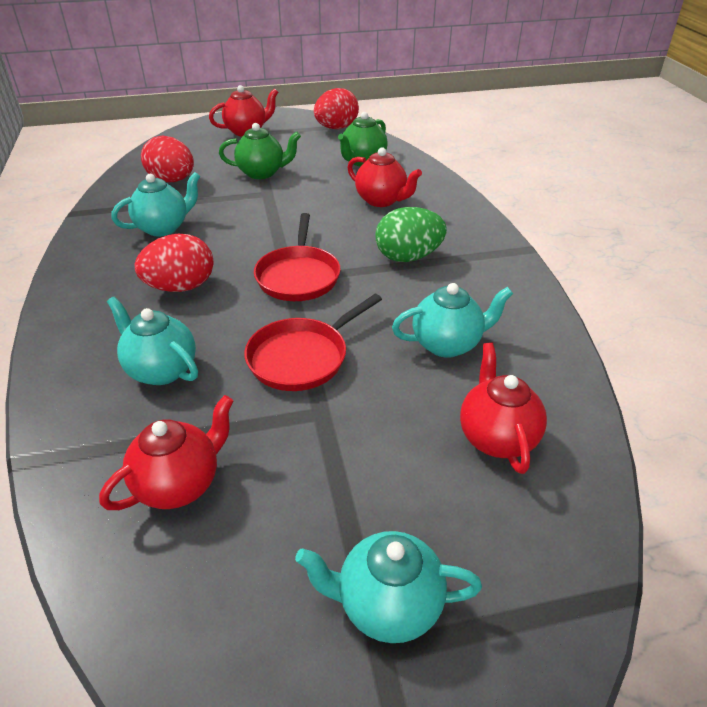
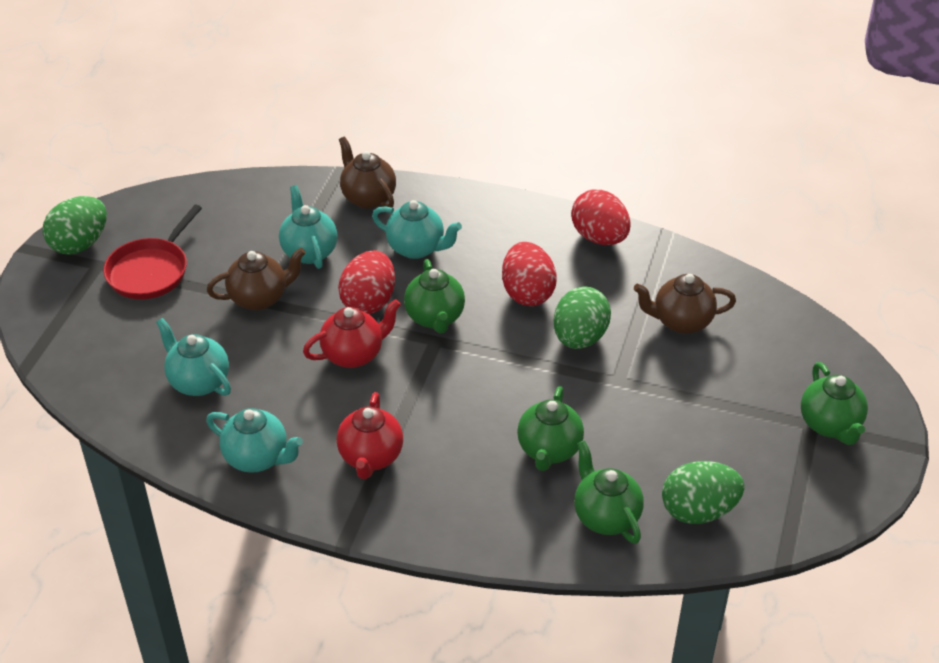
brown teapot: 0 -> 3
green egg: 1 -> 3
green teapot: 2 -> 4
red pan: 2 -> 1
red teapot: 4 -> 2

